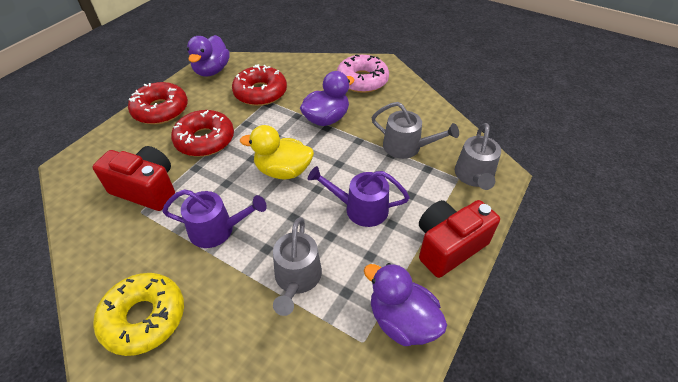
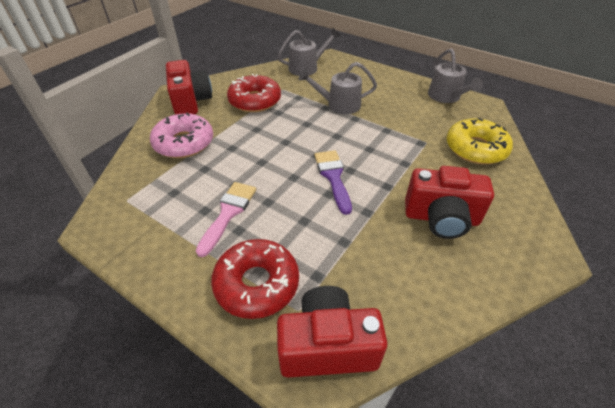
pink brush: 0 -> 1
purple brush: 0 -> 1
purple duck: 3 -> 0
purple watering can: 2 -> 0
red camera: 2 -> 3
red donut: 3 -> 2
yellow duck: 1 -> 0

